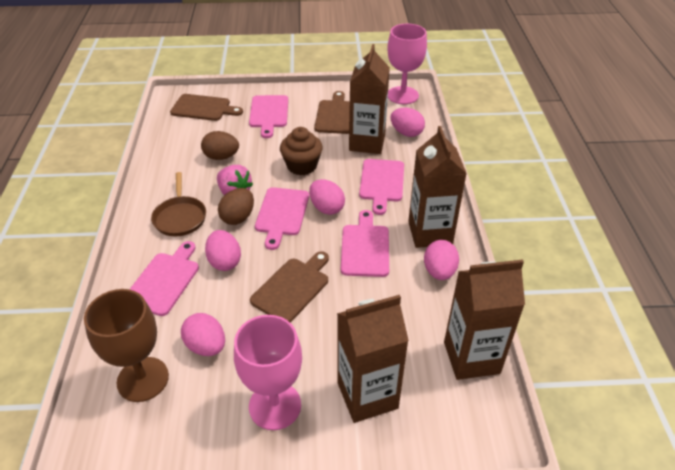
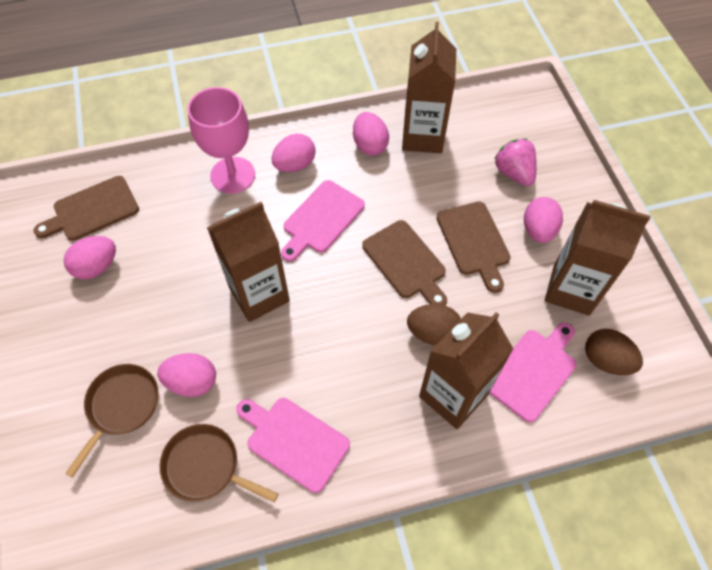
brown cupcake: 1 -> 0
brown goblet: 1 -> 0
brown pan: 1 -> 2
pink cutting board: 5 -> 3
pink goblet: 2 -> 1

